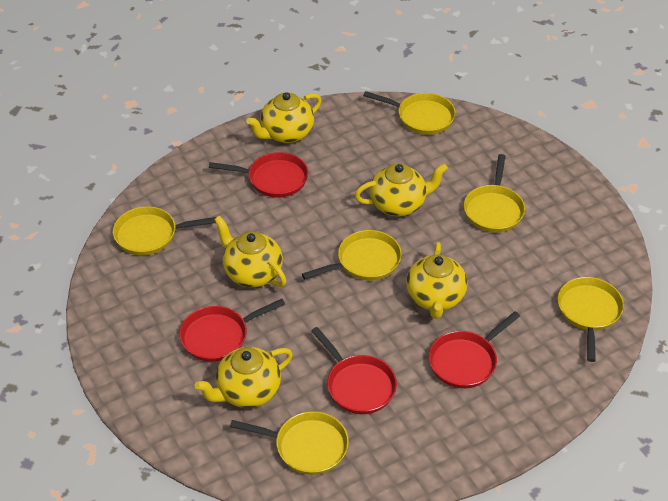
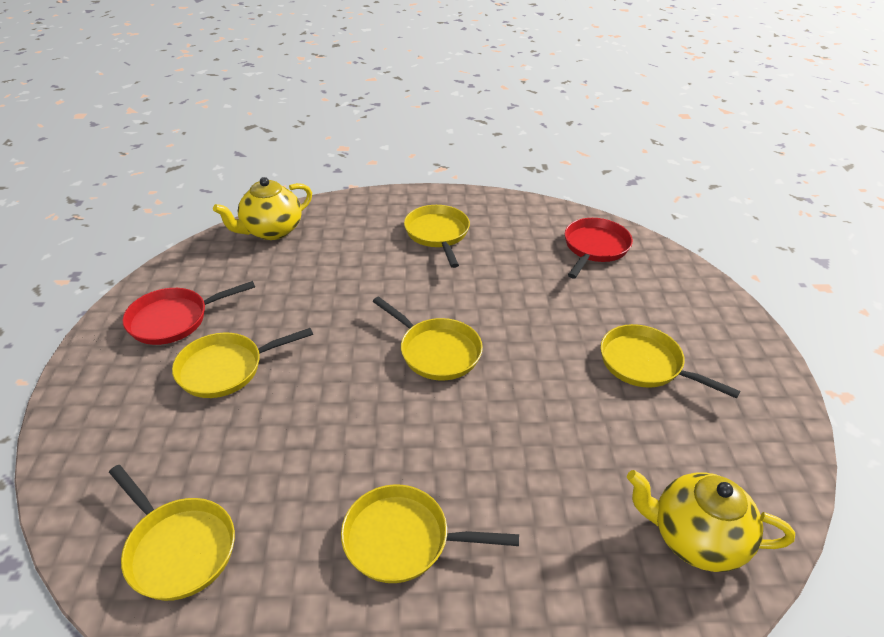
red pan: 4 -> 2
yellow teapot: 5 -> 2

